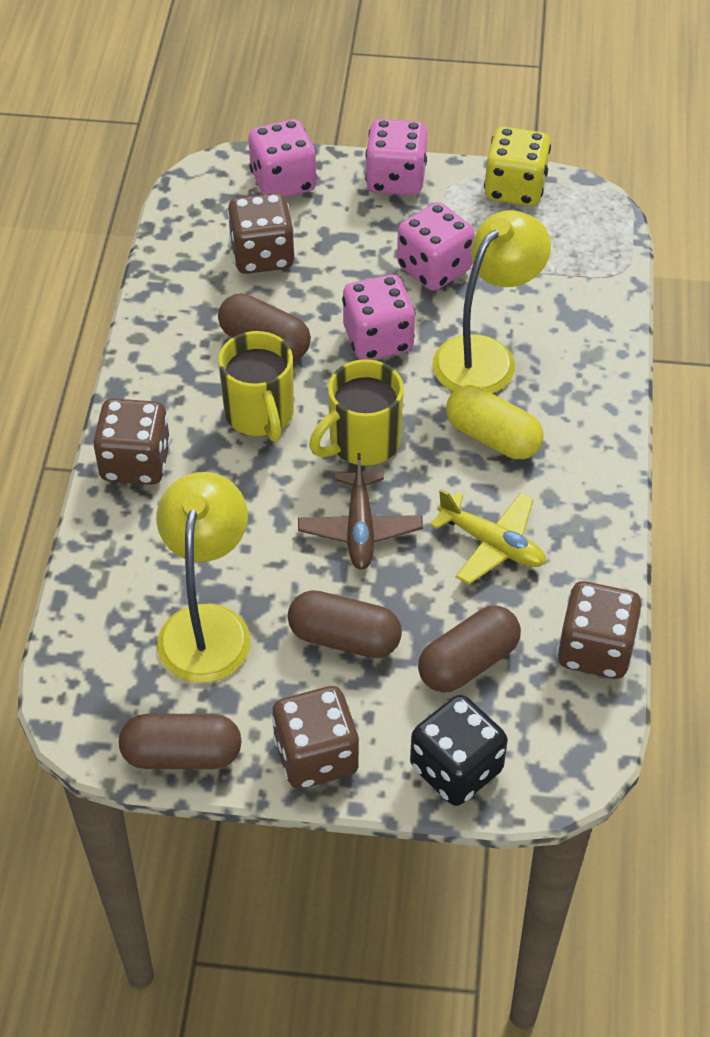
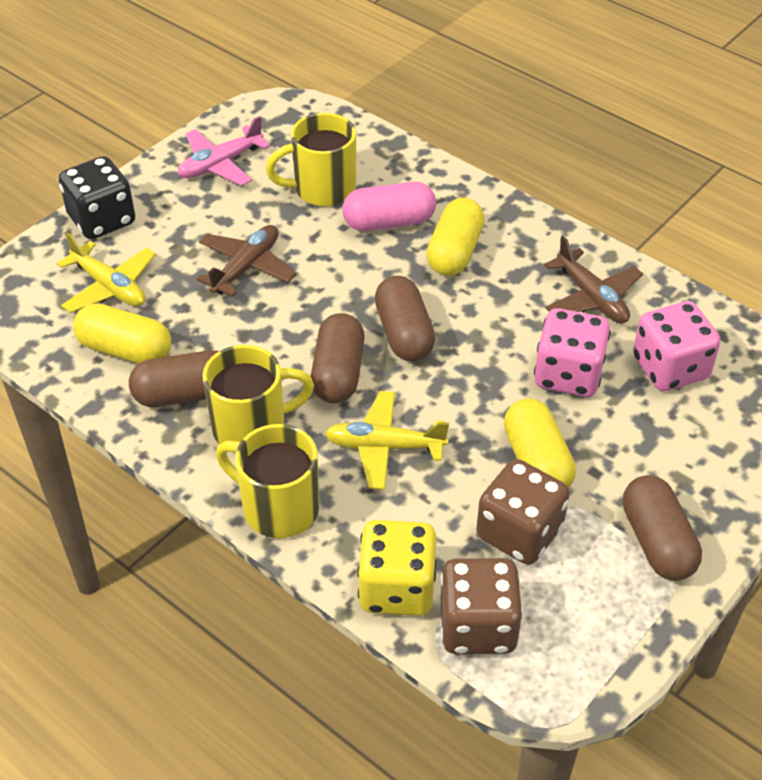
brown dice: 4 -> 2
brown plane: 1 -> 2
pink capsule: 0 -> 1
pink dice: 4 -> 2
pink plane: 0 -> 1
yellow capsule: 1 -> 3
yellow lamp: 2 -> 0
yellow mug: 2 -> 3
yellow plane: 1 -> 2

